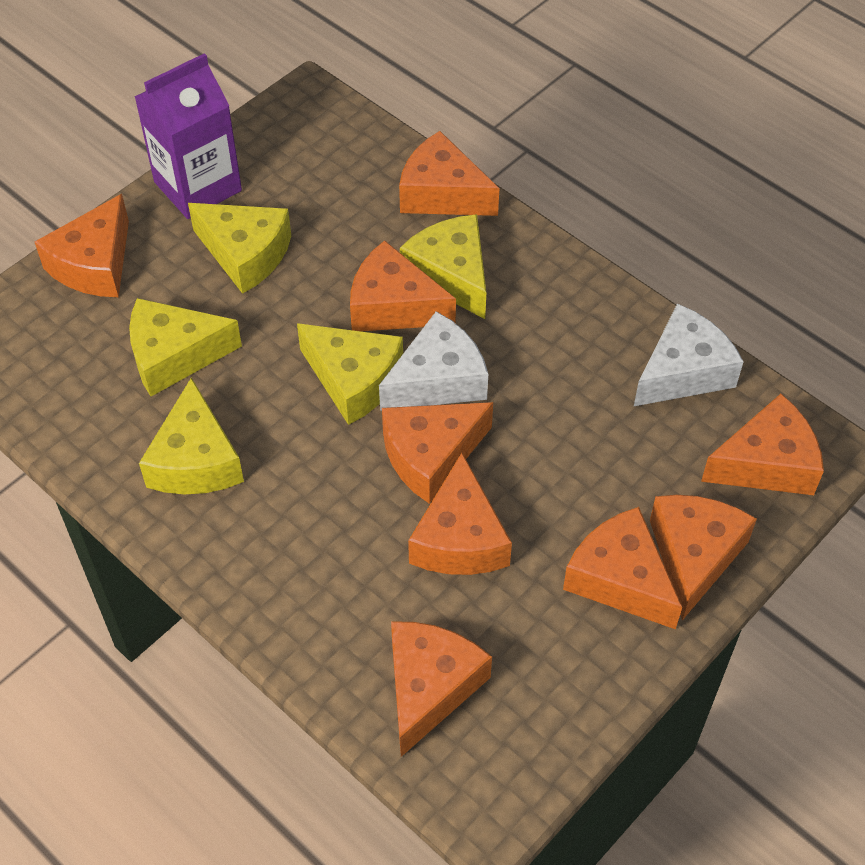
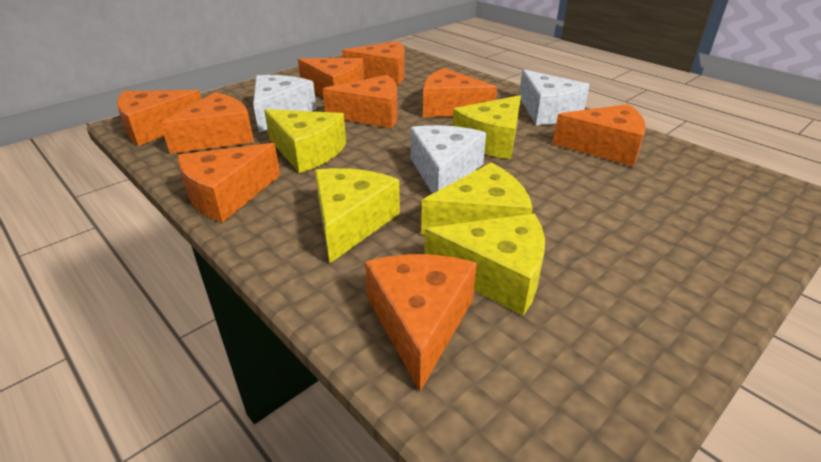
purple carton: 1 -> 0
white cheese: 2 -> 3

